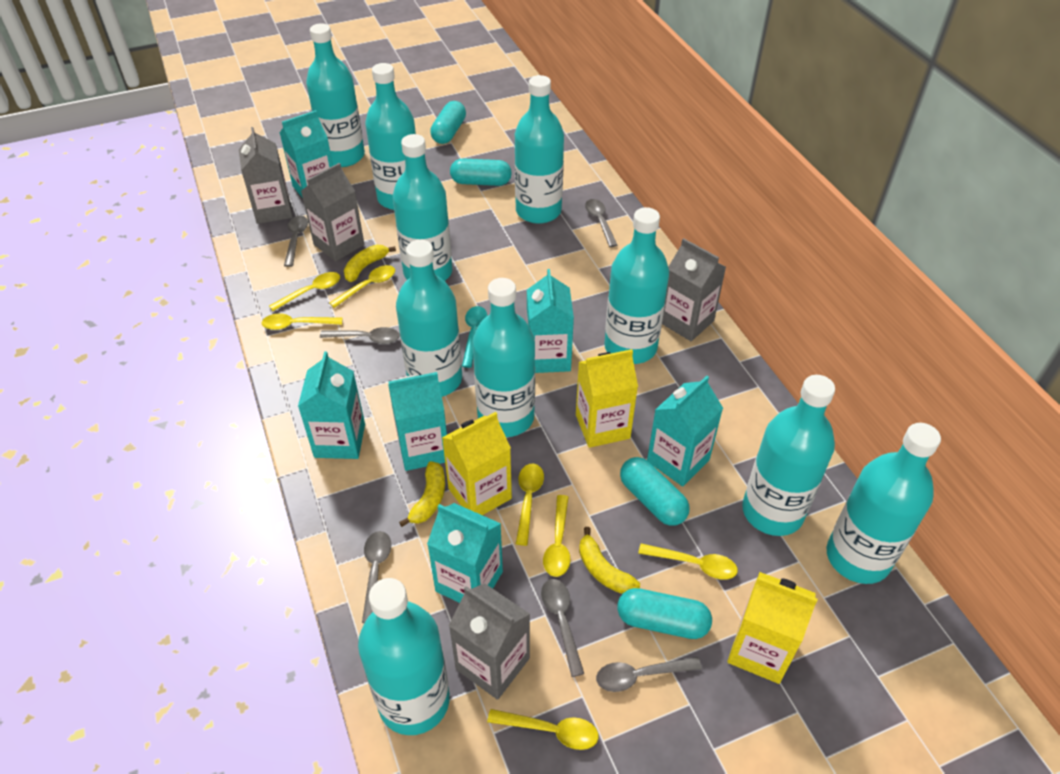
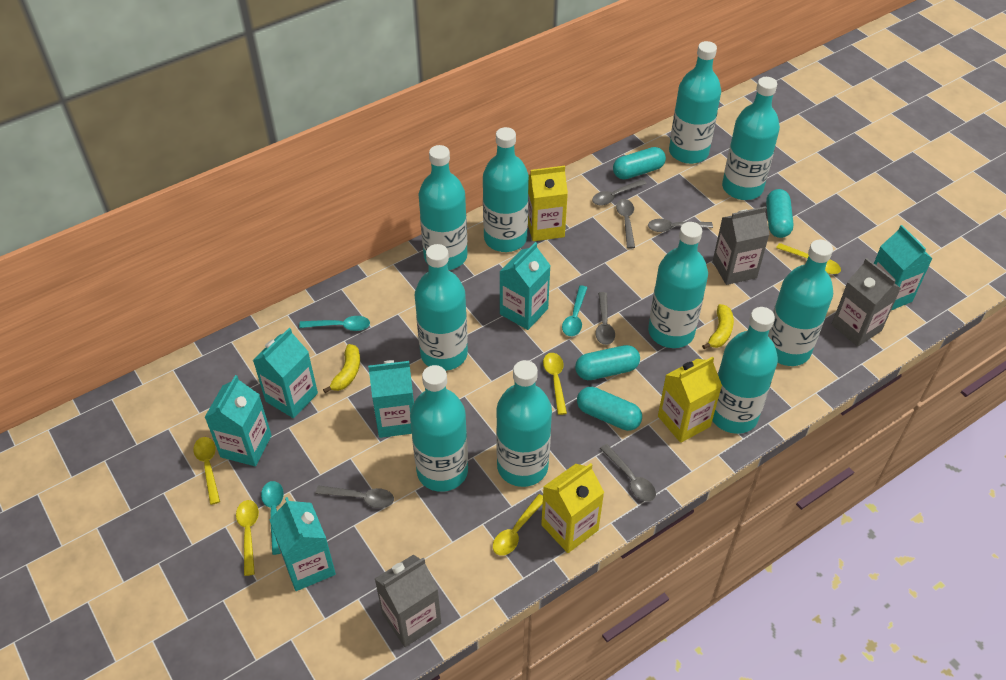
grey carton: 4 -> 3
turquoise spoon: 1 -> 3
yellow banana: 3 -> 2
yellow spoon: 7 -> 5

